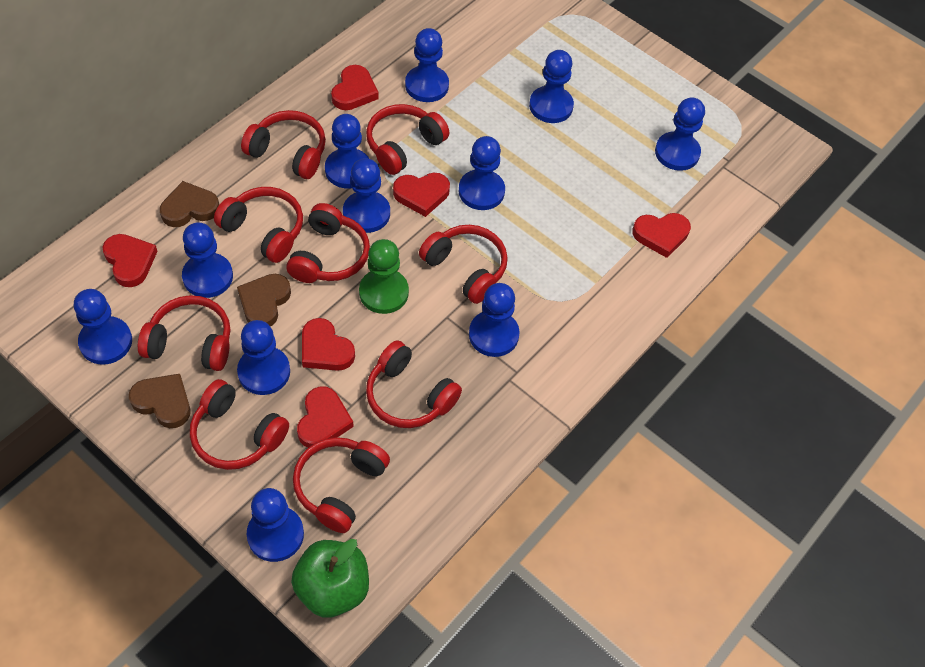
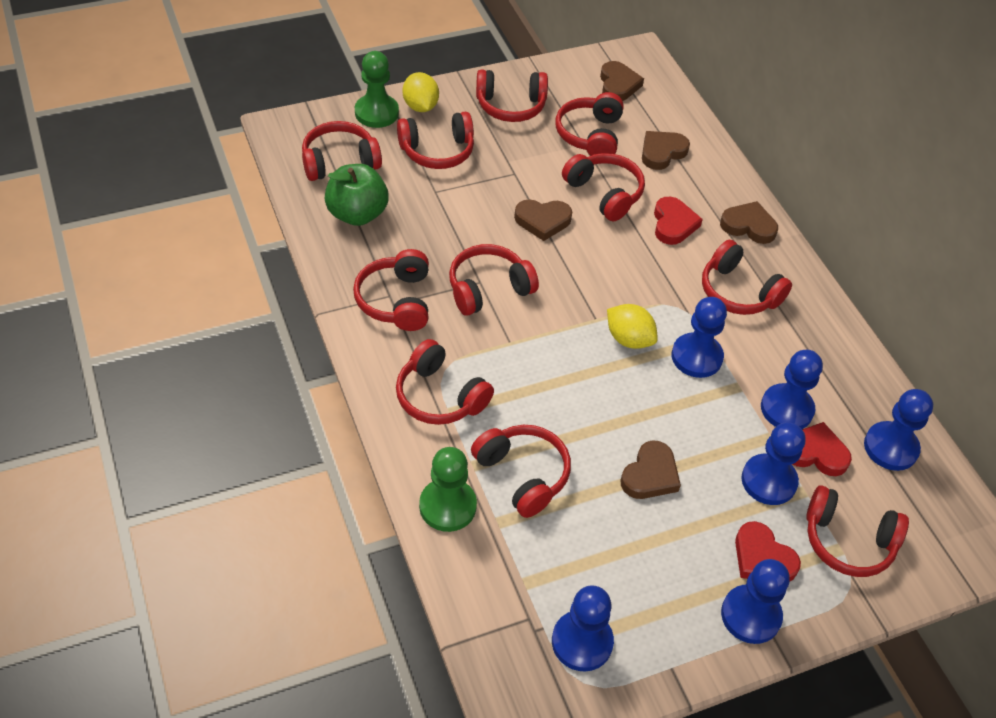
blue pawn: 11 -> 6
brown heart: 3 -> 5
green pawn: 1 -> 2
red headphones: 9 -> 11
red heart: 6 -> 3
yellow lemon: 0 -> 2

